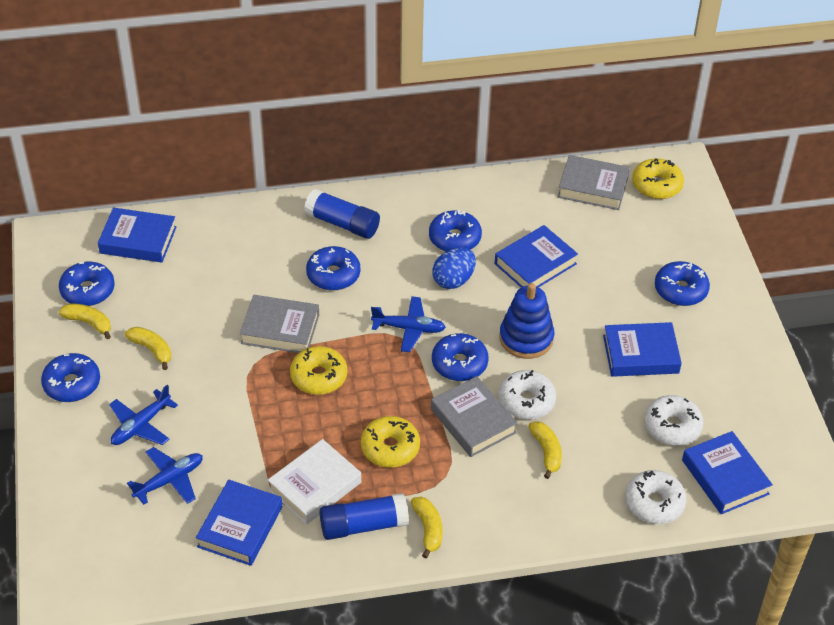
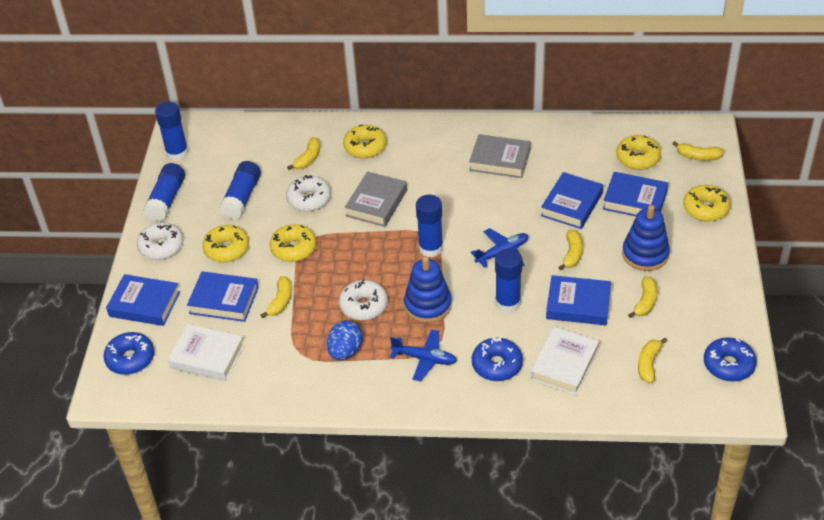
blue donut: 6 -> 3
blue glue stick: 2 -> 5
blue plane: 3 -> 2
blue stacking toy: 1 -> 2
grey book: 3 -> 2
white book: 1 -> 2
yellow banana: 4 -> 6
yellow donut: 3 -> 5

